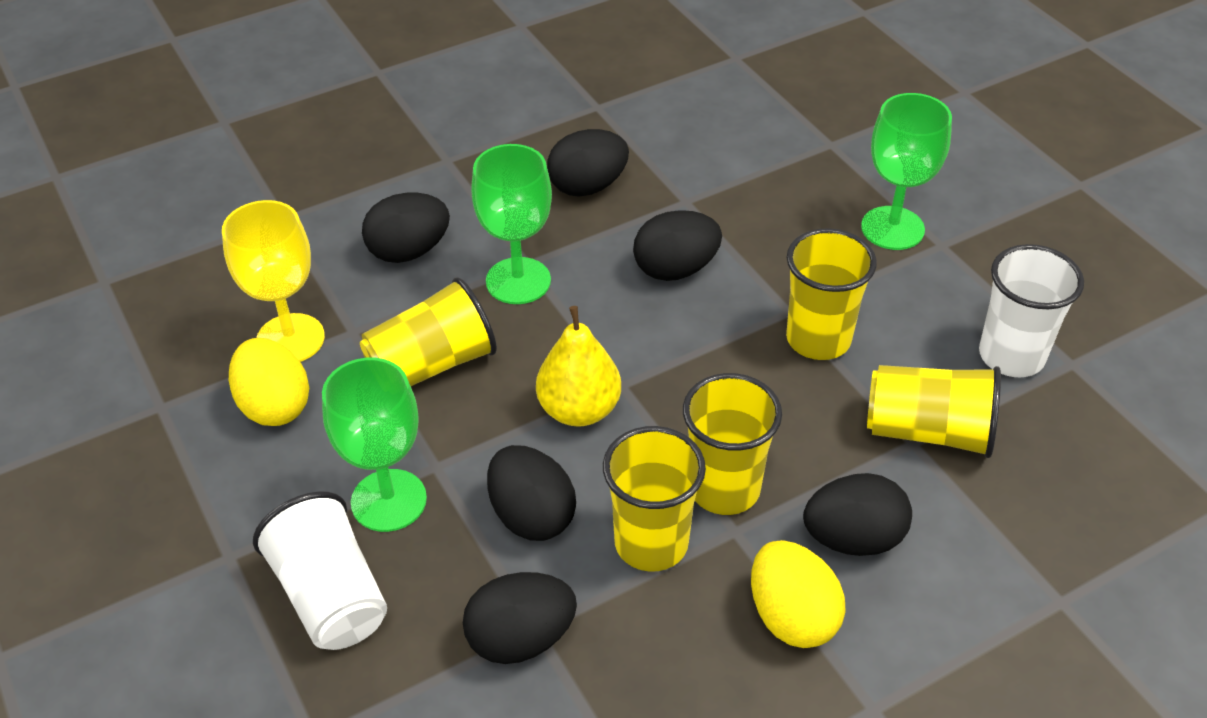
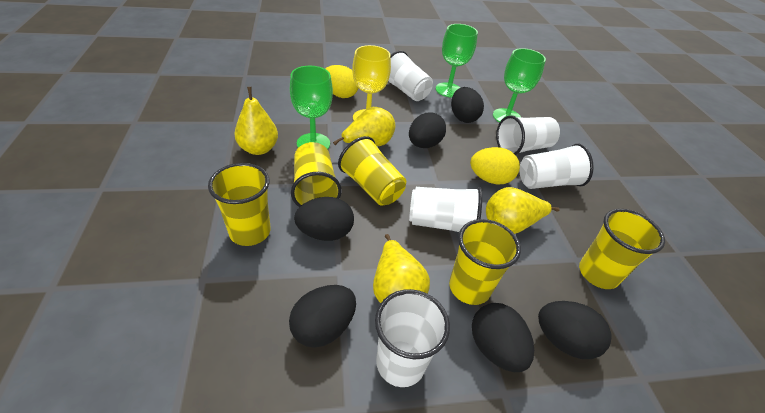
white cup: 2 -> 5
yellow pear: 1 -> 4

